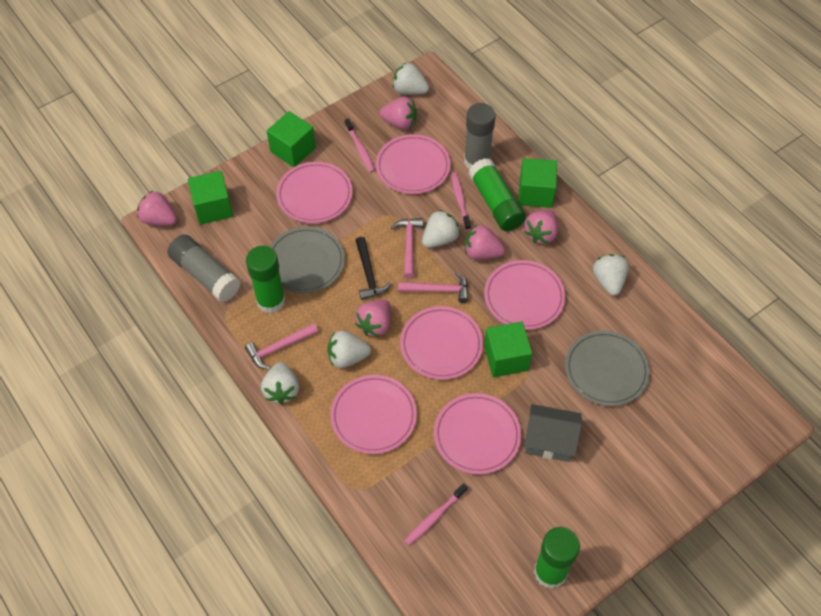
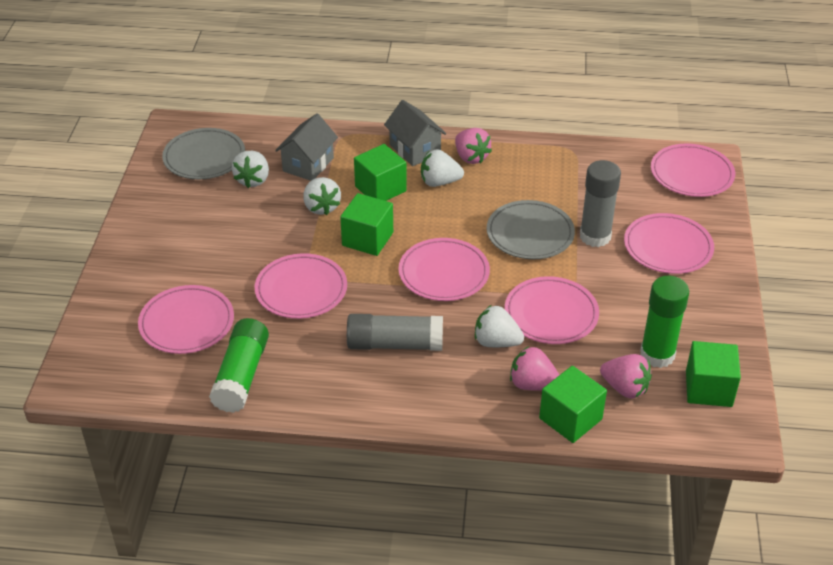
black hammer: 1 -> 0
green glue stick: 3 -> 2
grey house: 1 -> 2
pink hammer: 3 -> 0
pink strawberry: 5 -> 3
pink toothbrush: 3 -> 0
white strawberry: 5 -> 4

